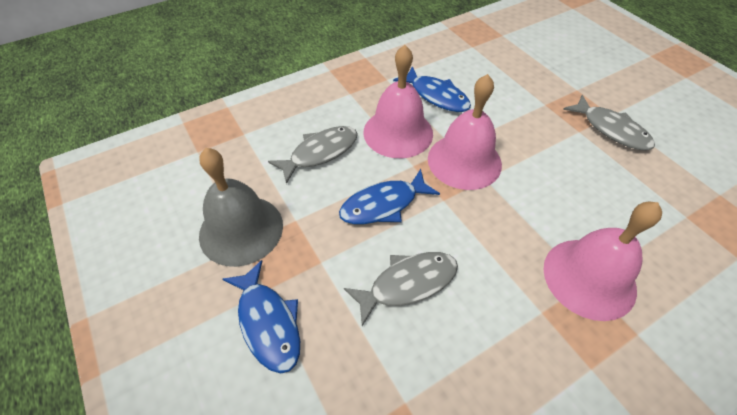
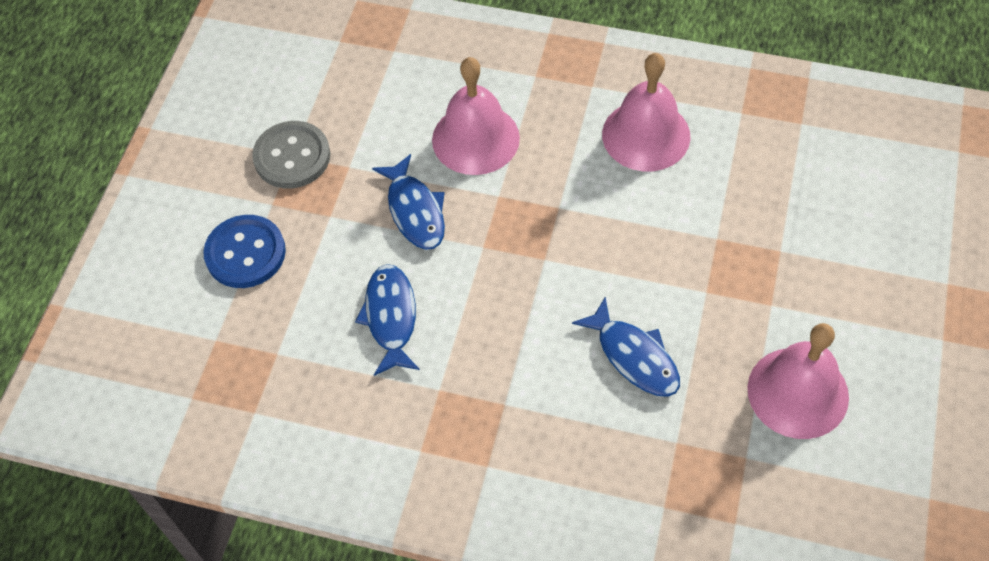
blue button: 0 -> 1
grey bell: 1 -> 0
grey button: 0 -> 1
grey fish: 3 -> 0

